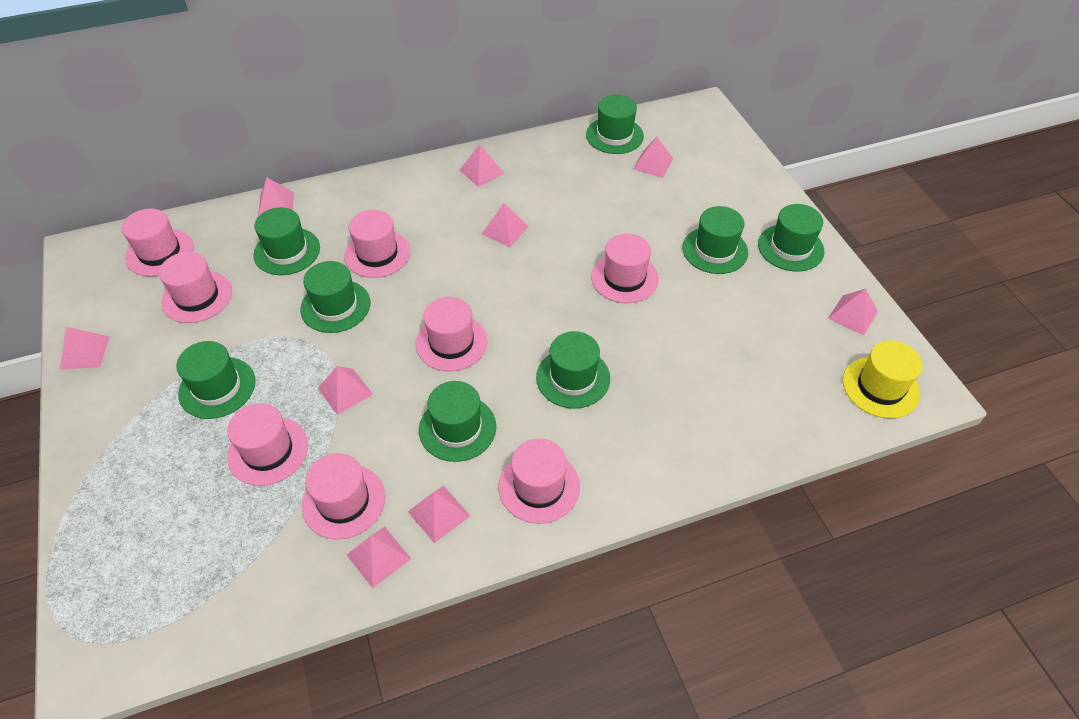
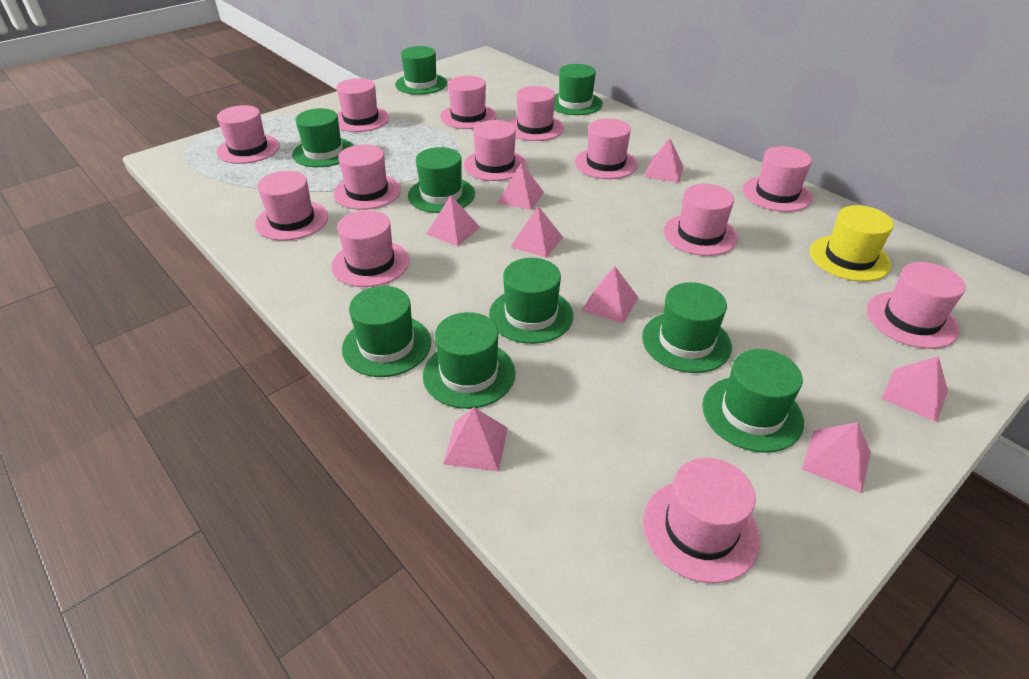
green hat: 8 -> 9
pink hat: 8 -> 13
pink pyramid: 9 -> 8

